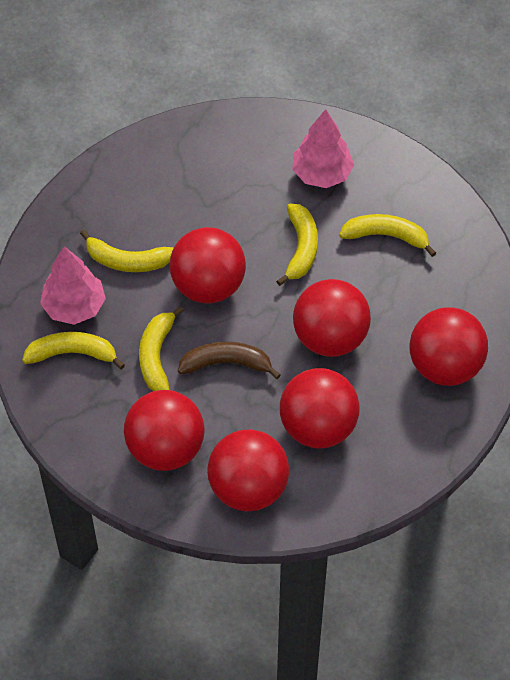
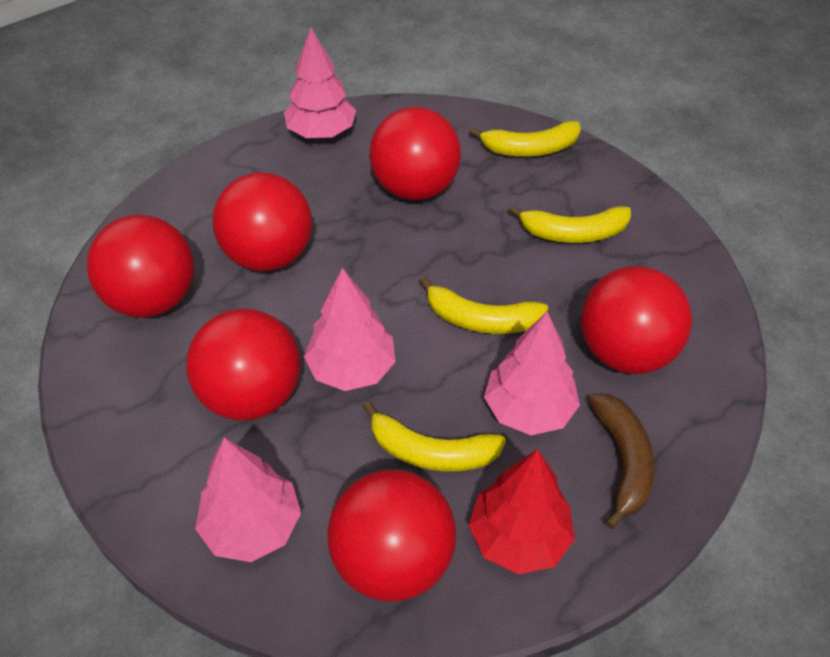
pink tree: 2 -> 4
red tree: 0 -> 1
yellow banana: 5 -> 4

